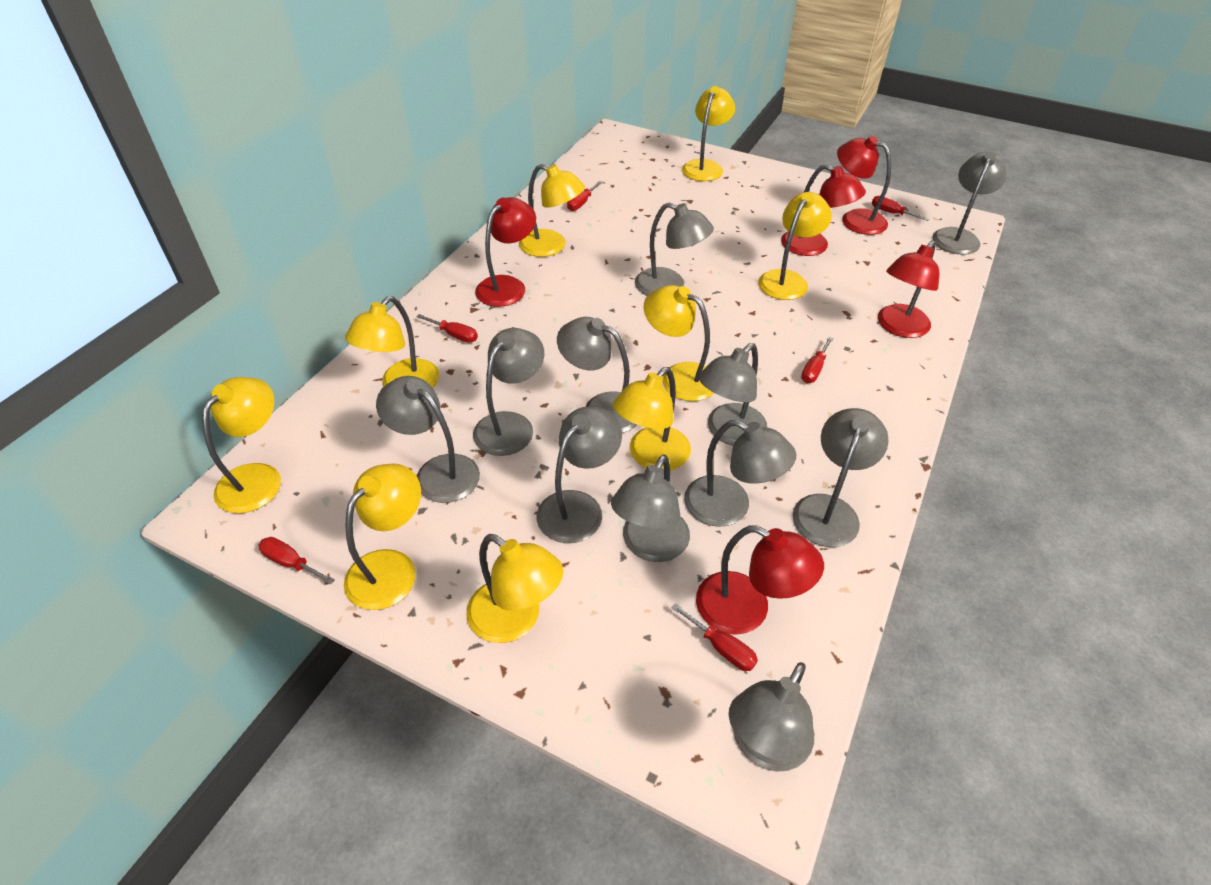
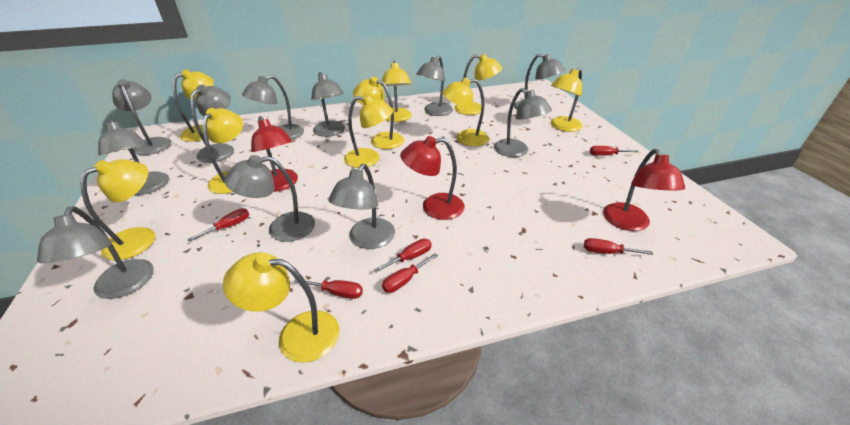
red lamp: 5 -> 3
yellow lamp: 9 -> 10

